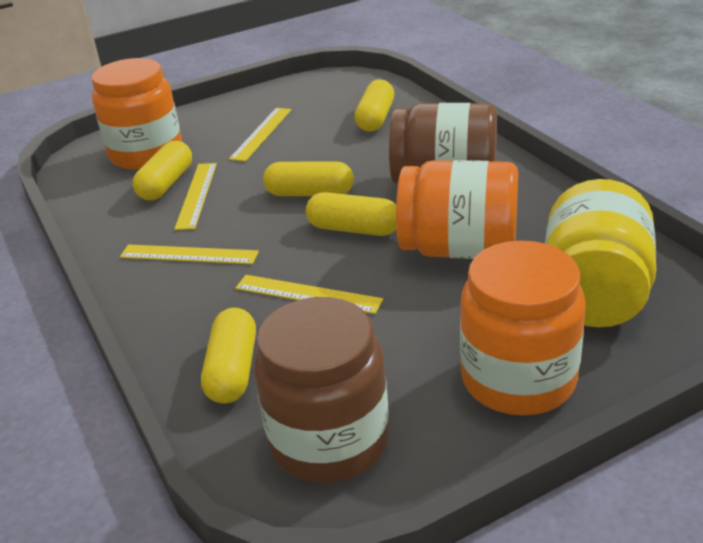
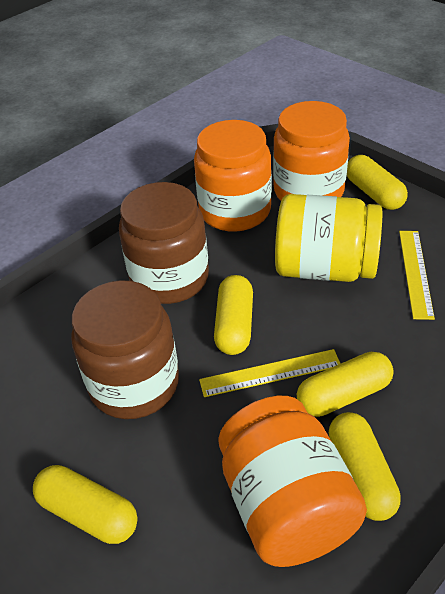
yellow ruler: 4 -> 2

